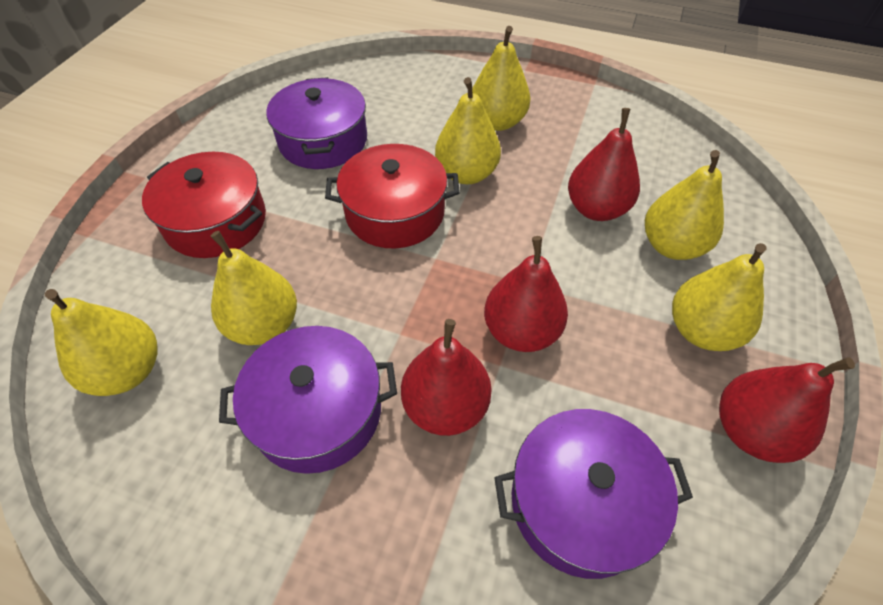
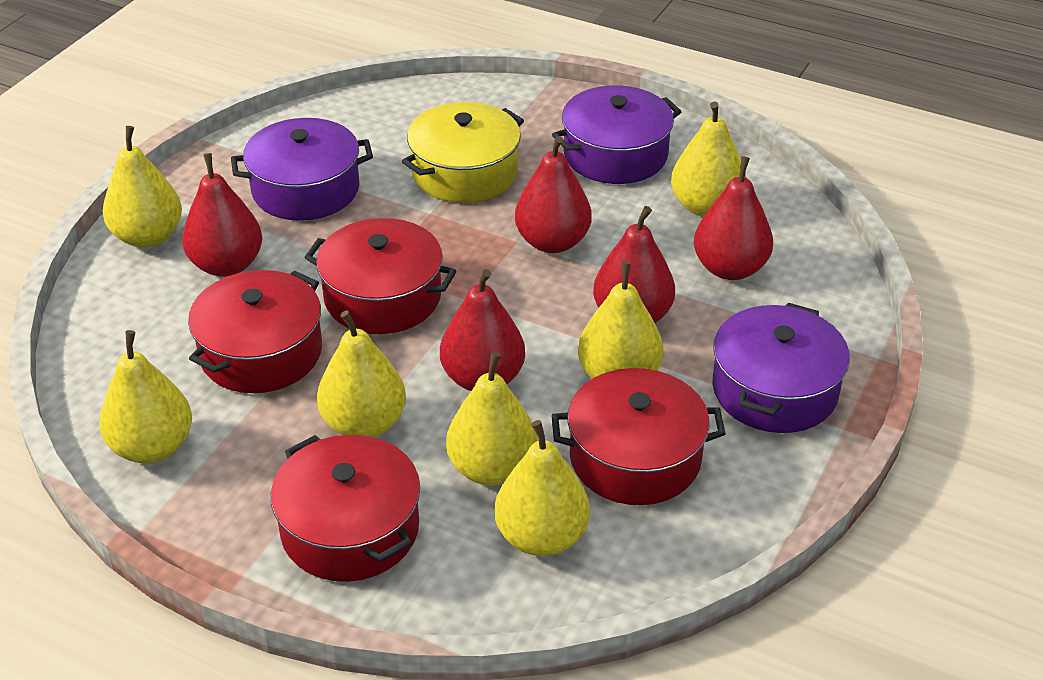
red pear: 4 -> 5
red pot: 2 -> 4
yellow pear: 6 -> 7
yellow pot: 0 -> 1

